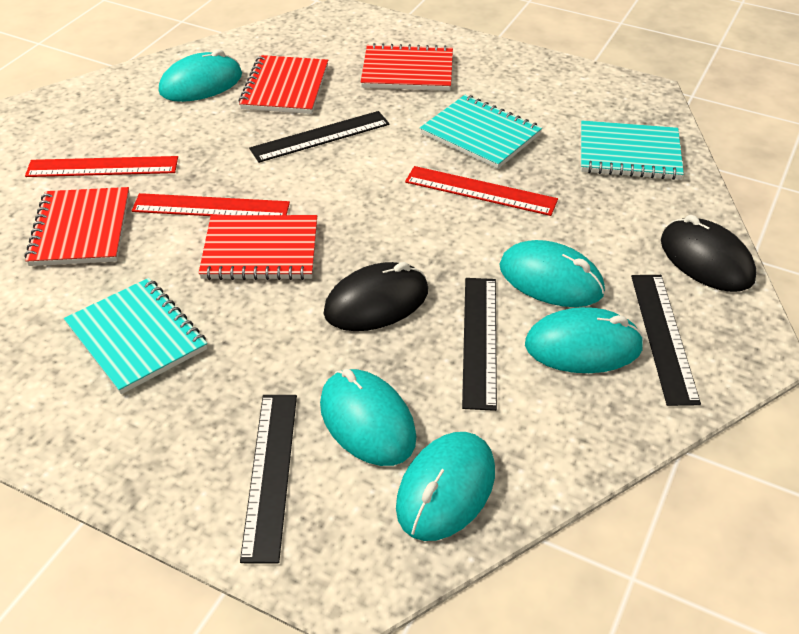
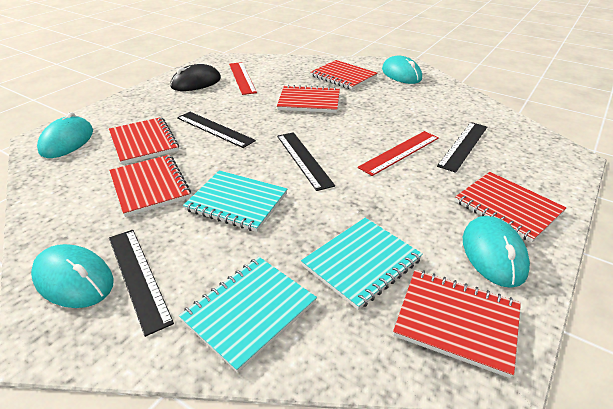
black mouse: 2 -> 1
red notebook: 4 -> 6
red ruler: 3 -> 2
turquoise mouse: 5 -> 4

